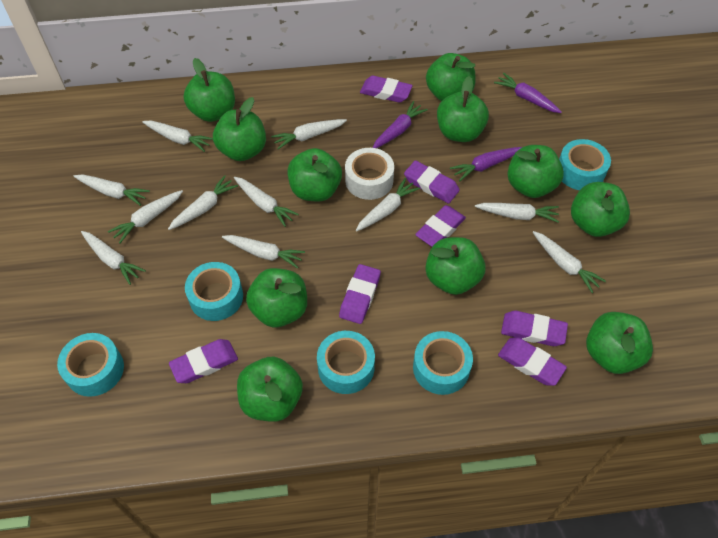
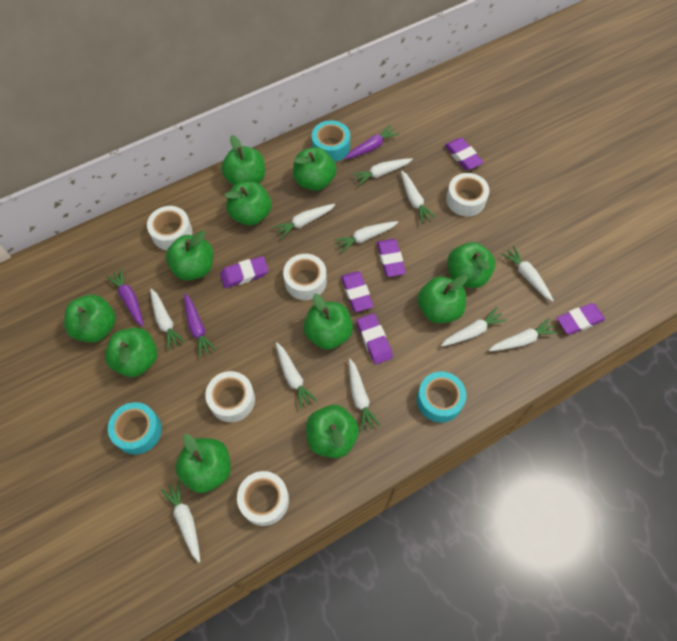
purple eraser: 7 -> 6
turquoise tape: 5 -> 3
white tape: 1 -> 5

